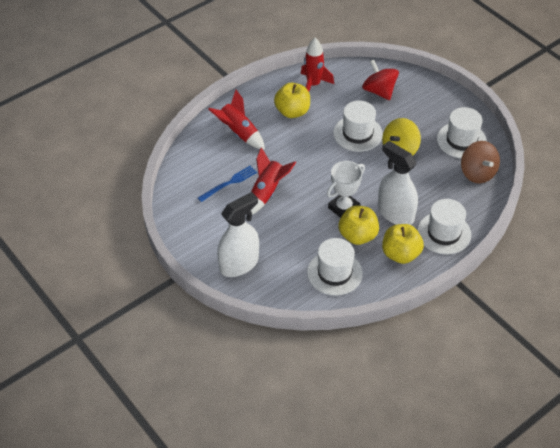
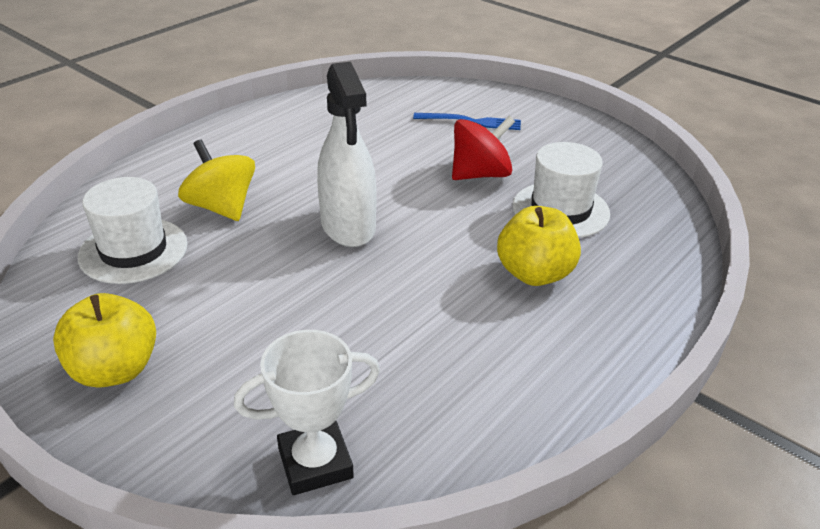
brown spinning top: 1 -> 0
red rocket: 3 -> 0
white hat: 4 -> 2
white spray bottle: 2 -> 1
yellow apple: 3 -> 2

